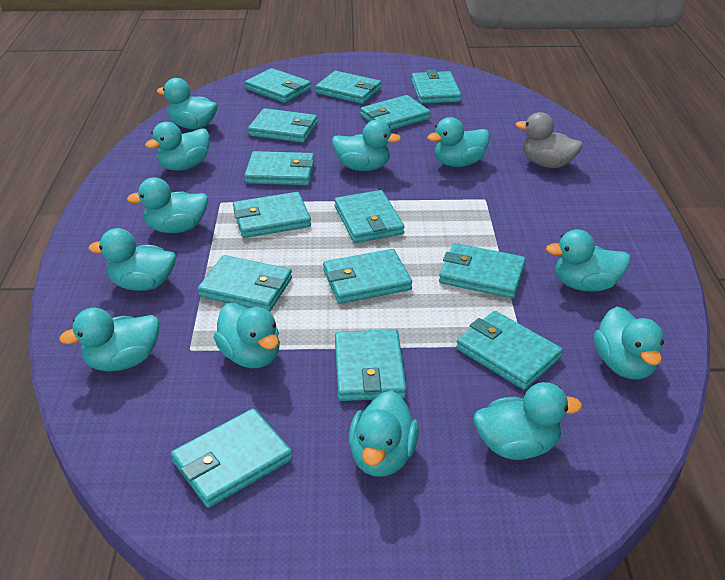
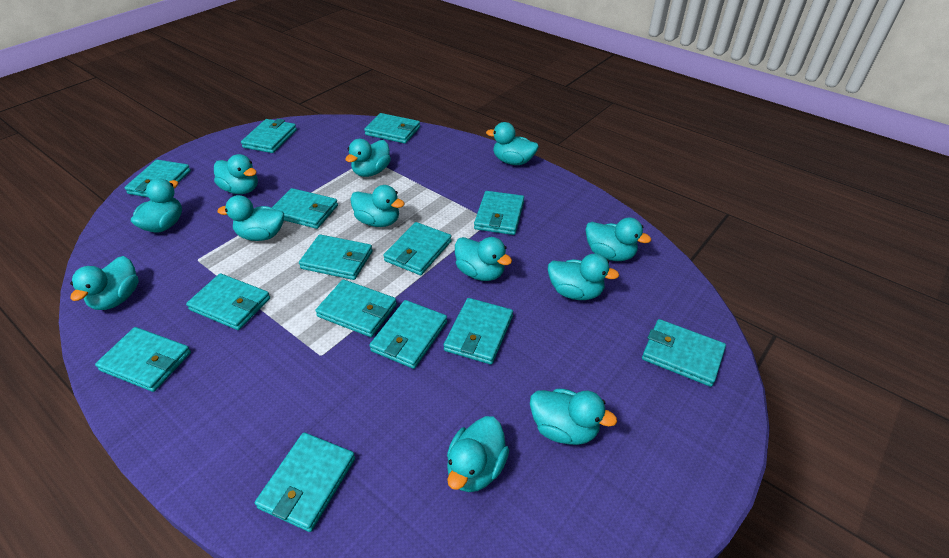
grey duck: 1 -> 0

